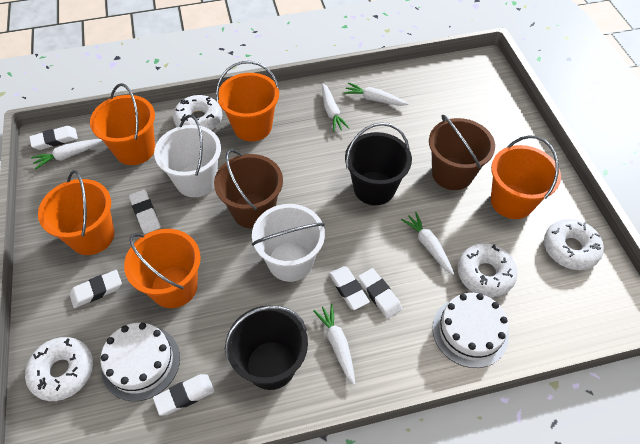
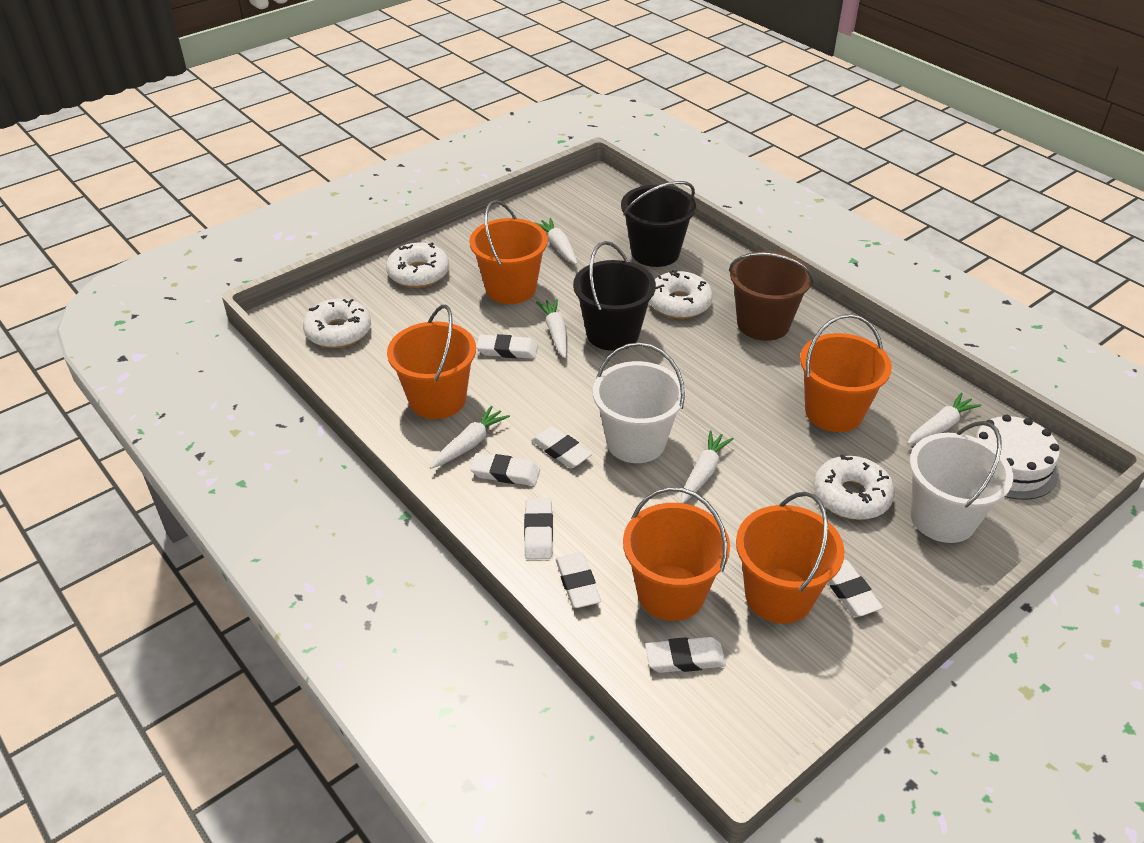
brown bucket: 2 -> 1
white cake: 2 -> 1
white eraser: 6 -> 7

